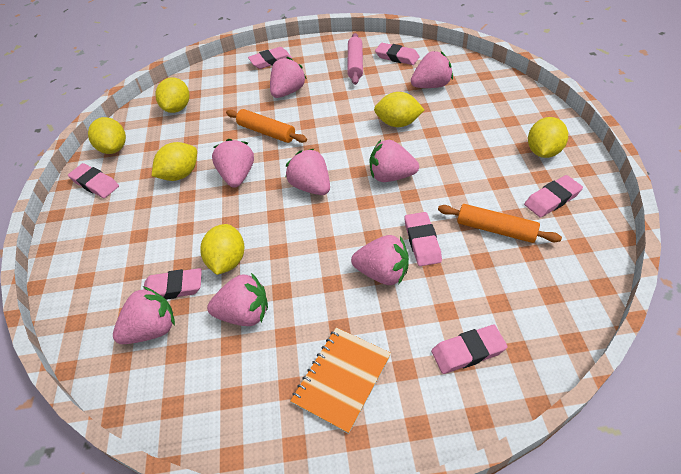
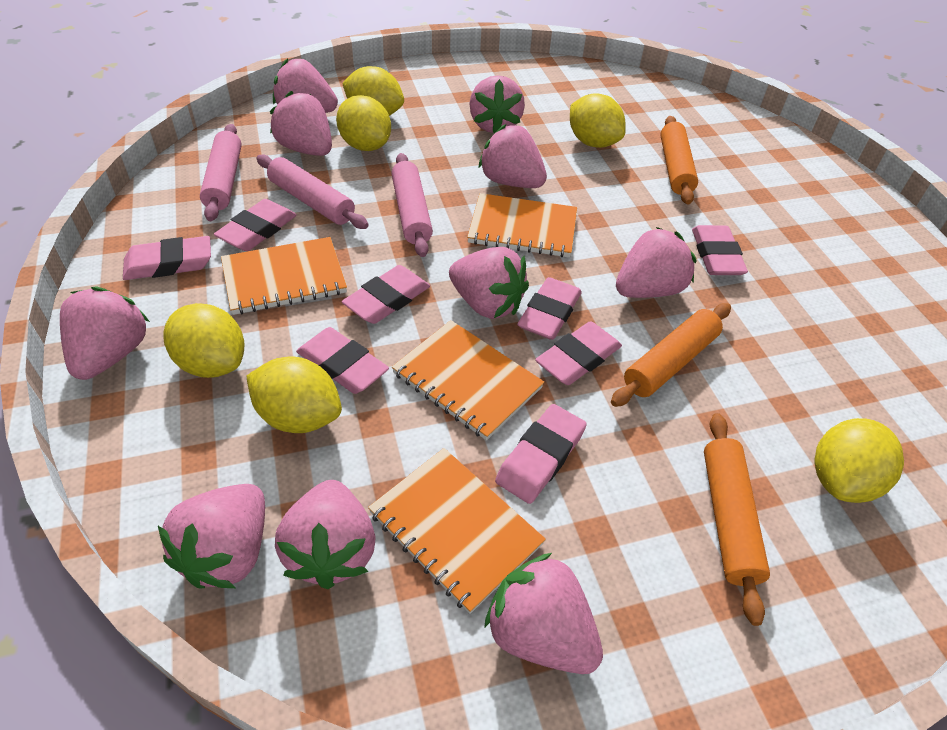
orange notebook: 1 -> 4
orange rolling pin: 2 -> 3
pink eraser: 7 -> 8
pink rolling pin: 1 -> 3
pink strawberry: 8 -> 10

